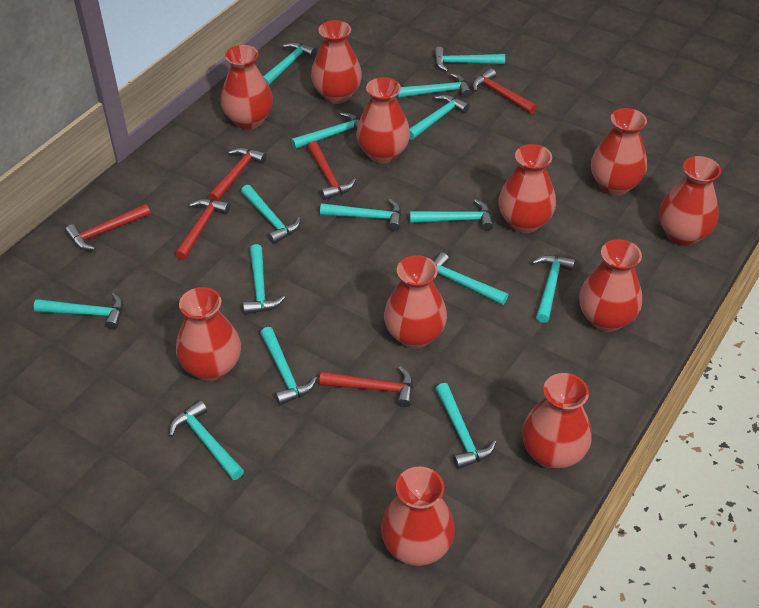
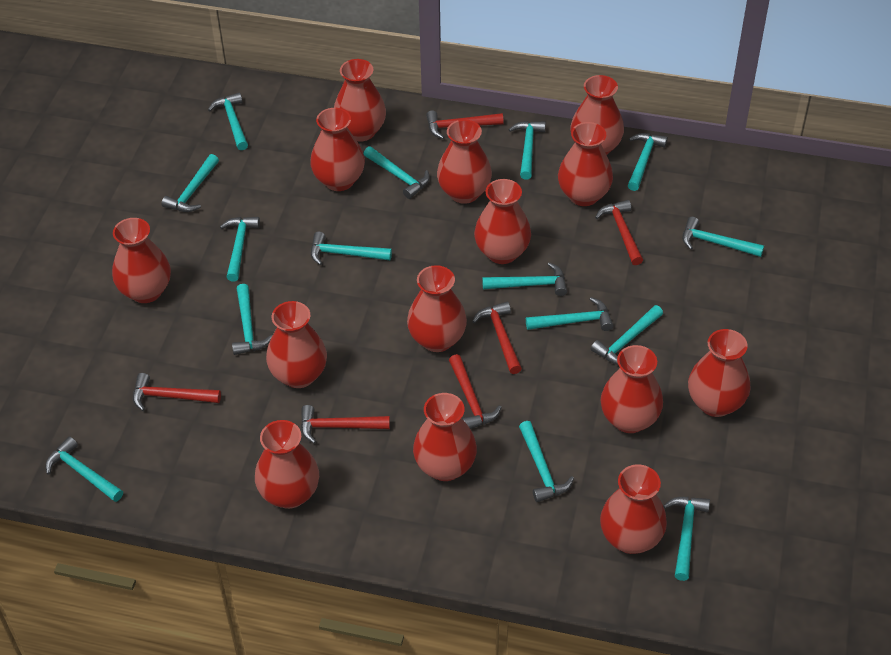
red vase: 11 -> 14

